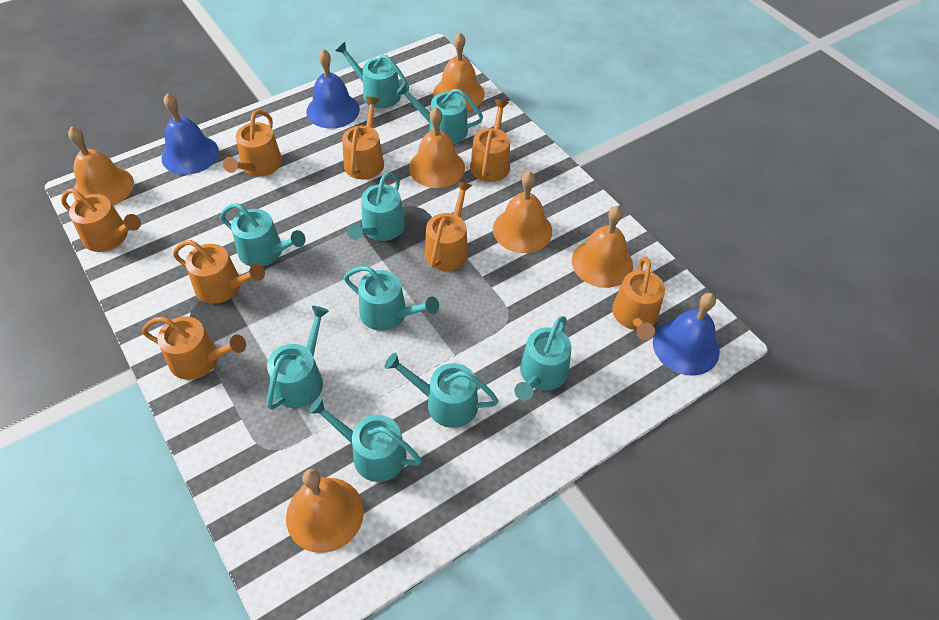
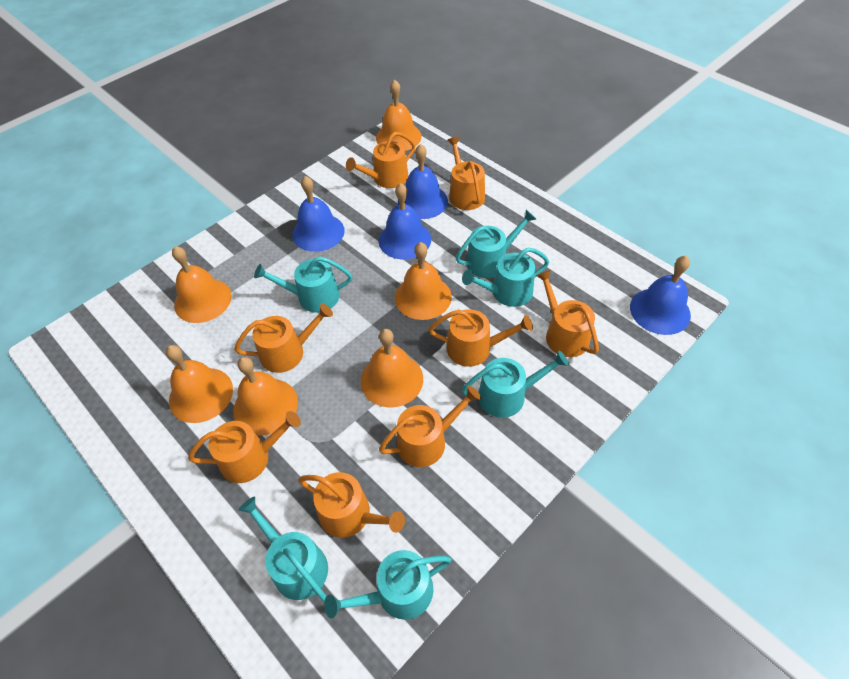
blue bell: 3 -> 4
turquoise watering can: 9 -> 6

